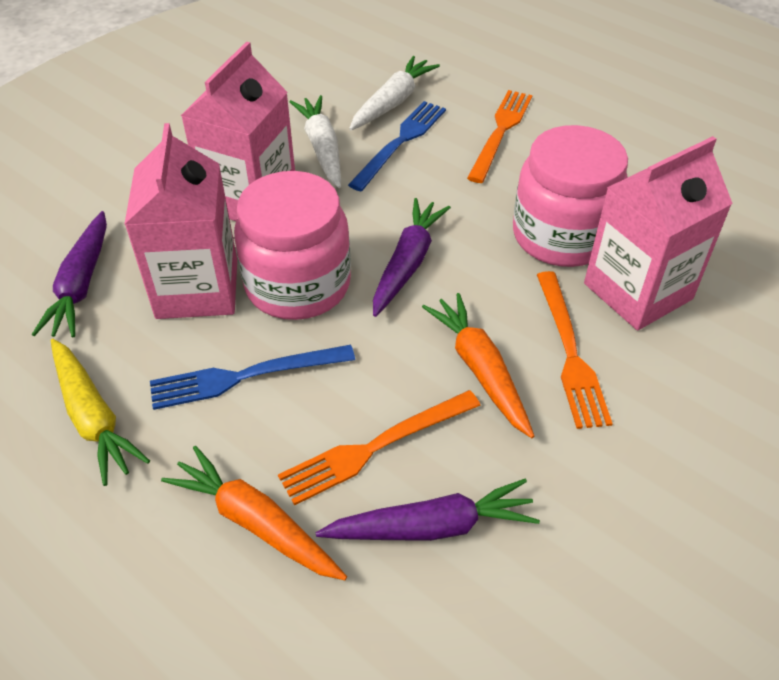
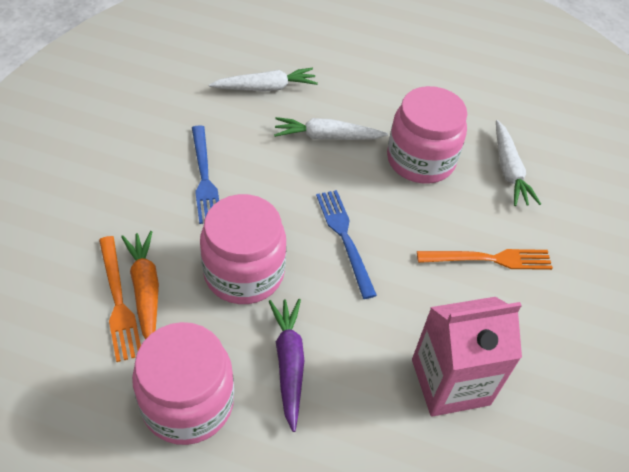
orange carrot: 2 -> 1
orange fork: 3 -> 2
pink carton: 3 -> 1
pink jar: 2 -> 3
purple carrot: 3 -> 1
white carrot: 2 -> 3
yellow carrot: 1 -> 0

